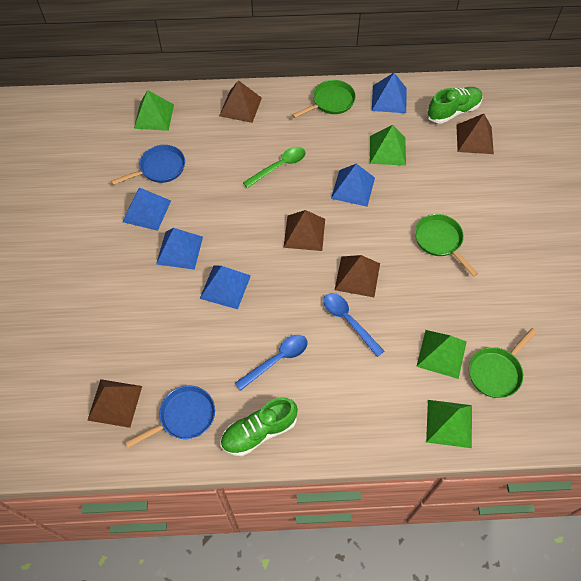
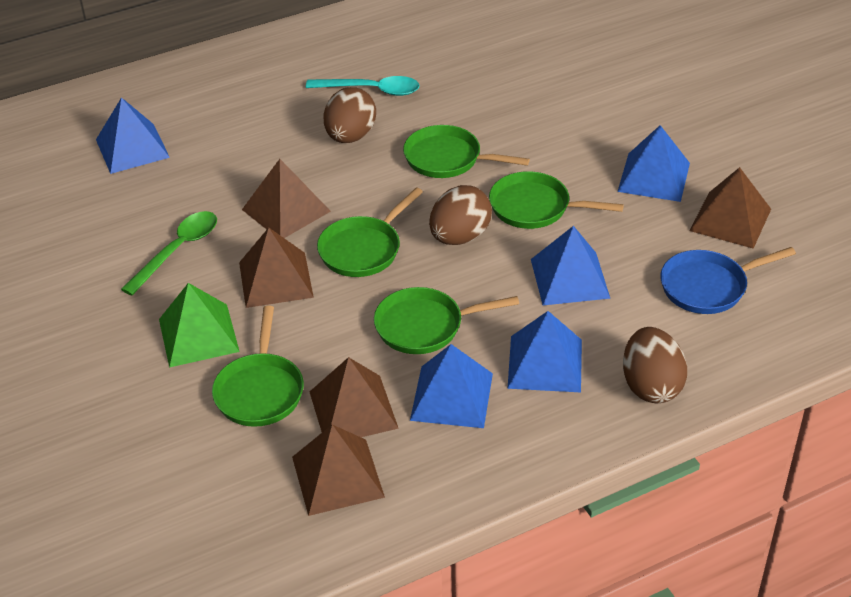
blue pan: 2 -> 1
blue spoon: 2 -> 0
brown egg: 0 -> 3
green pan: 3 -> 5
green pyramid: 4 -> 1
green shoe: 2 -> 0
turquoise spoon: 0 -> 1

